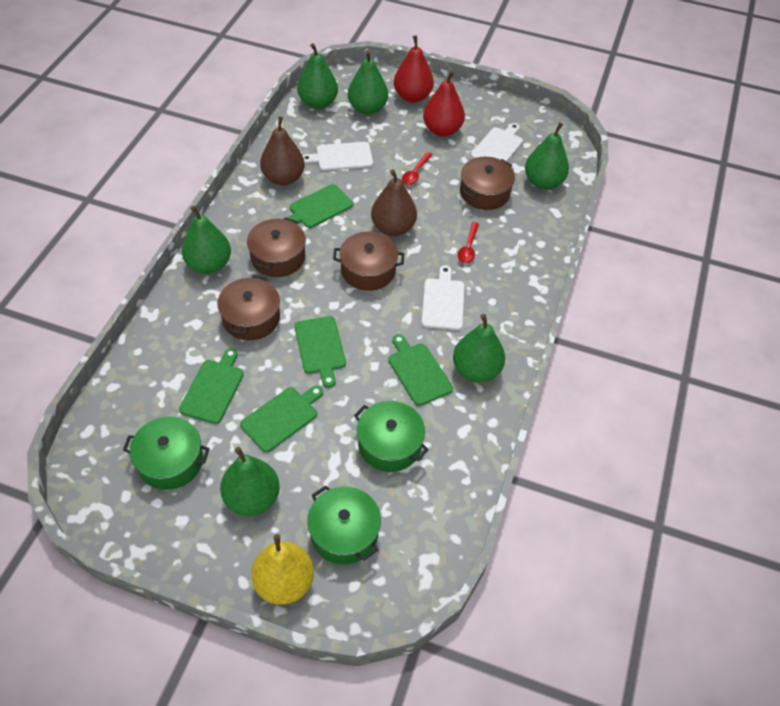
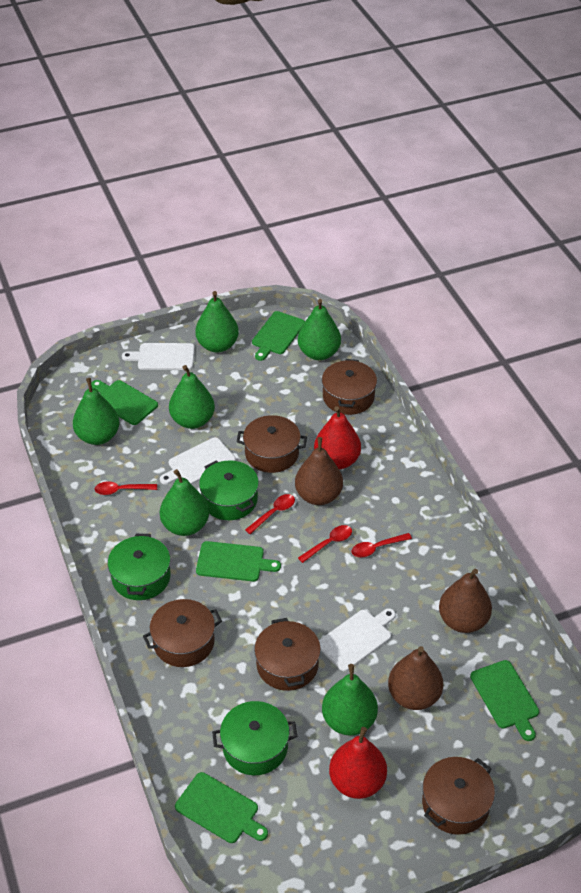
brown pear: 2 -> 3
brown pot: 4 -> 5
red spoon: 2 -> 4
yellow pear: 1 -> 0

